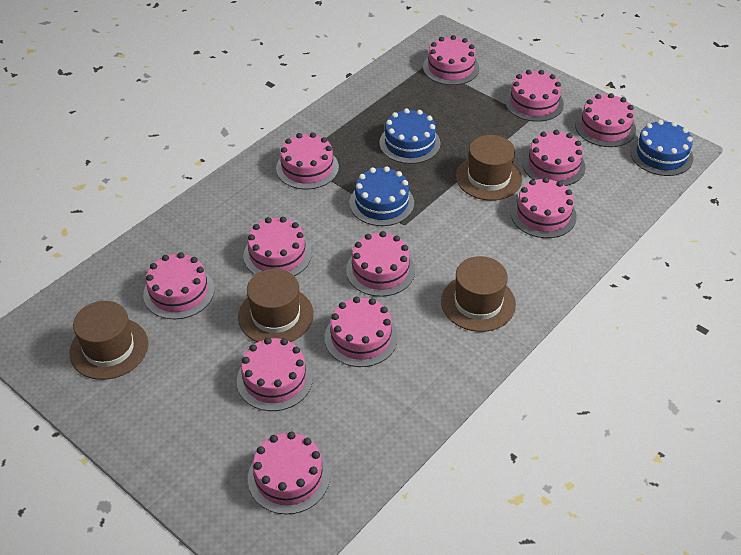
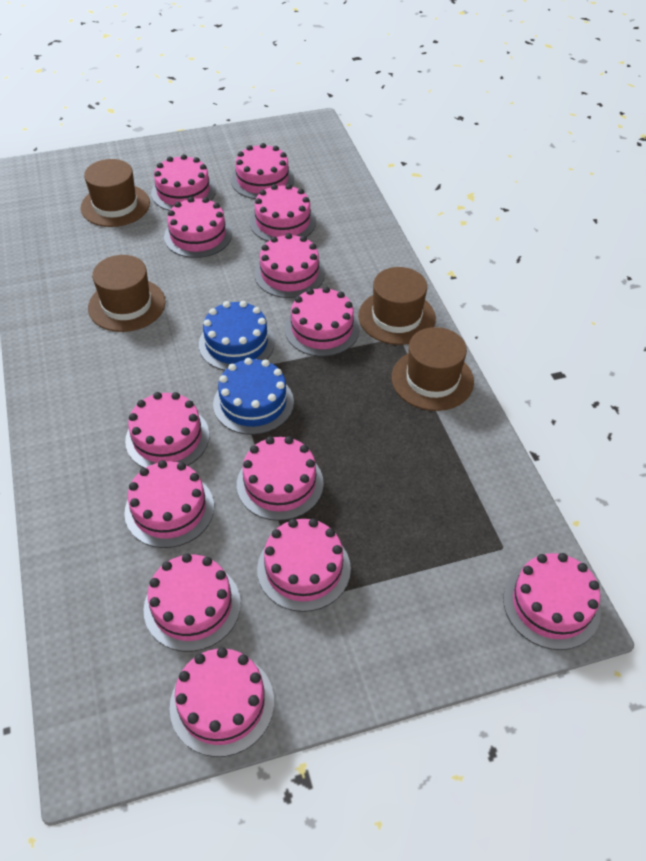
blue cake: 3 -> 2
pink cake: 12 -> 13

